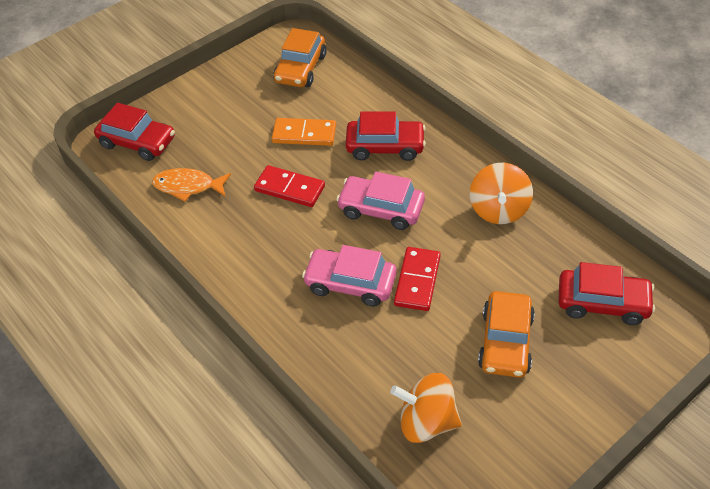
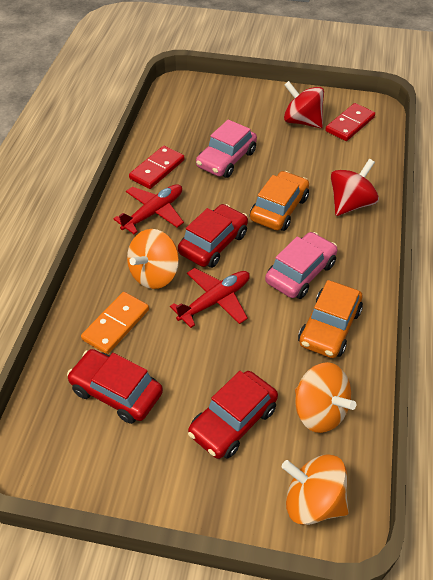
orange fish: 1 -> 0
orange spinning top: 2 -> 3
red plane: 0 -> 2
red spinning top: 0 -> 2

